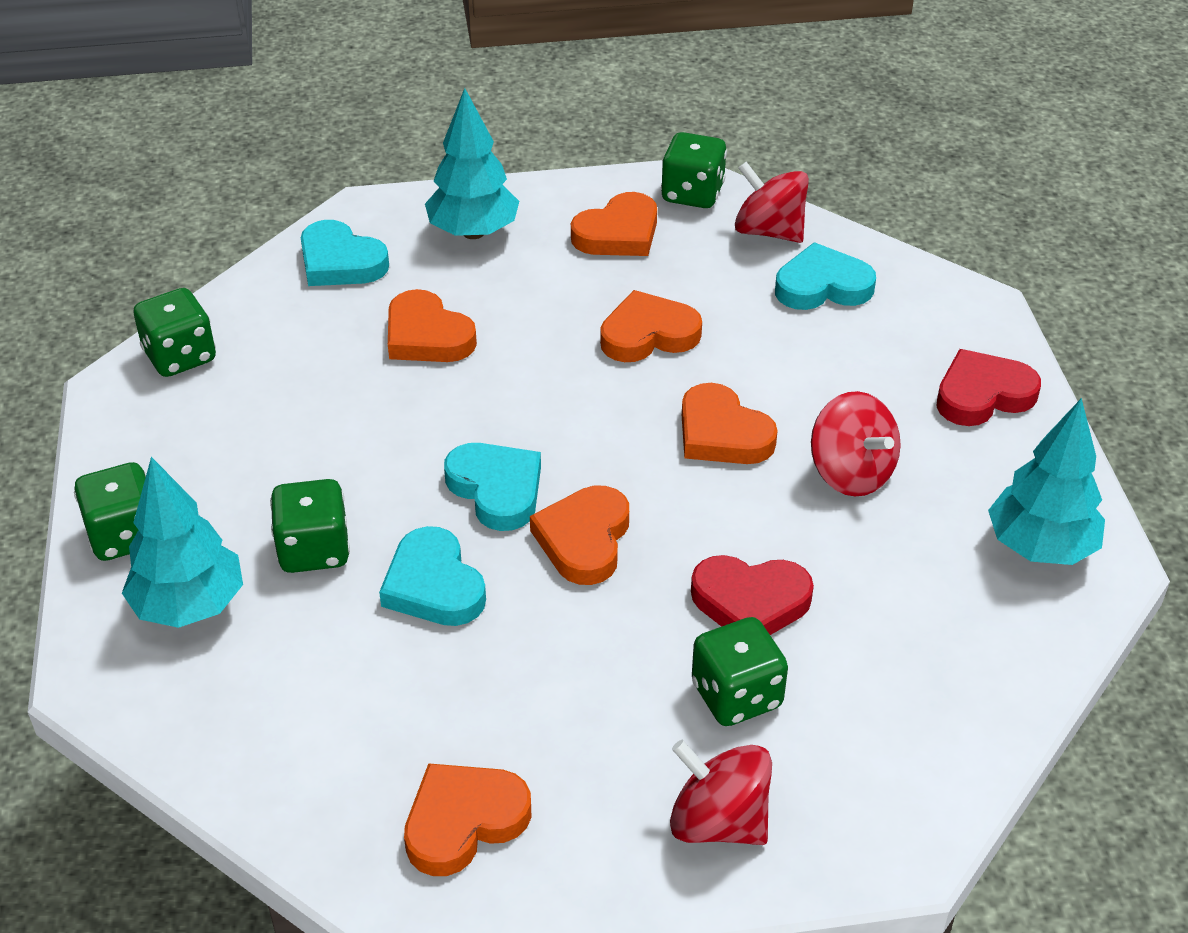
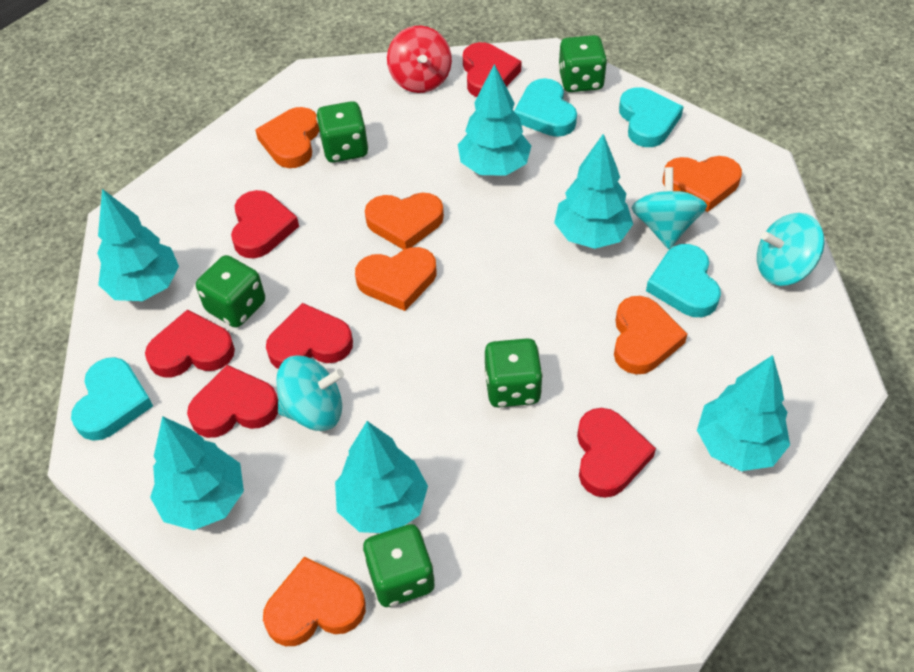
red heart: 2 -> 6
red spinning top: 3 -> 1
turquoise spinning top: 0 -> 3
turquoise tree: 3 -> 6

